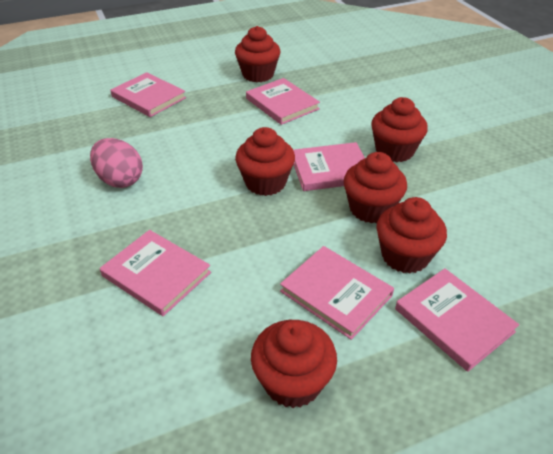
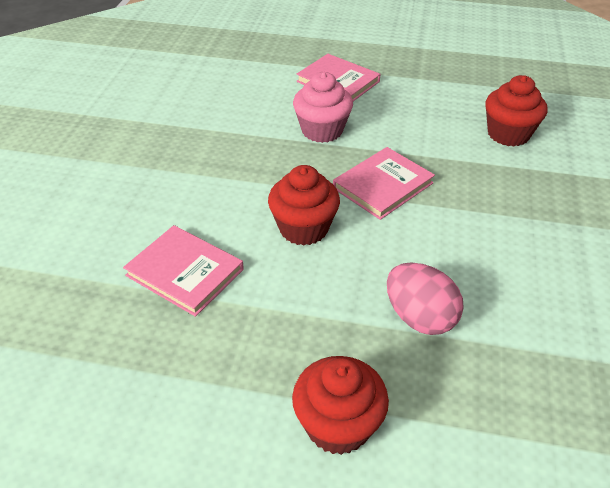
pink book: 6 -> 3
pink cupcake: 0 -> 1
red cupcake: 6 -> 3

